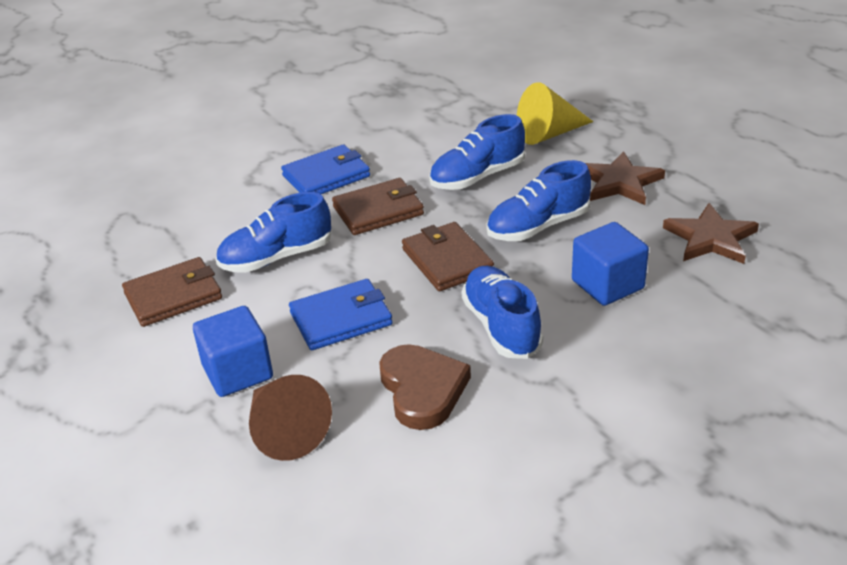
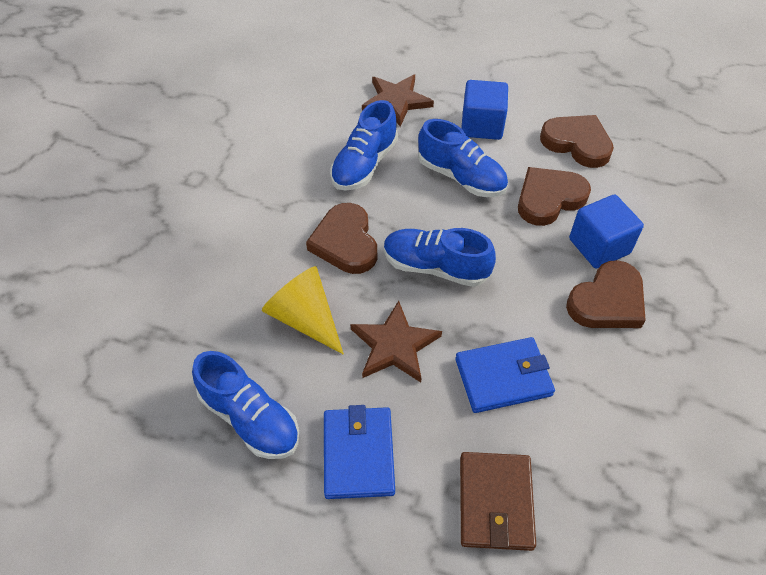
brown cone: 1 -> 0
brown heart: 1 -> 4
brown wallet: 3 -> 1

